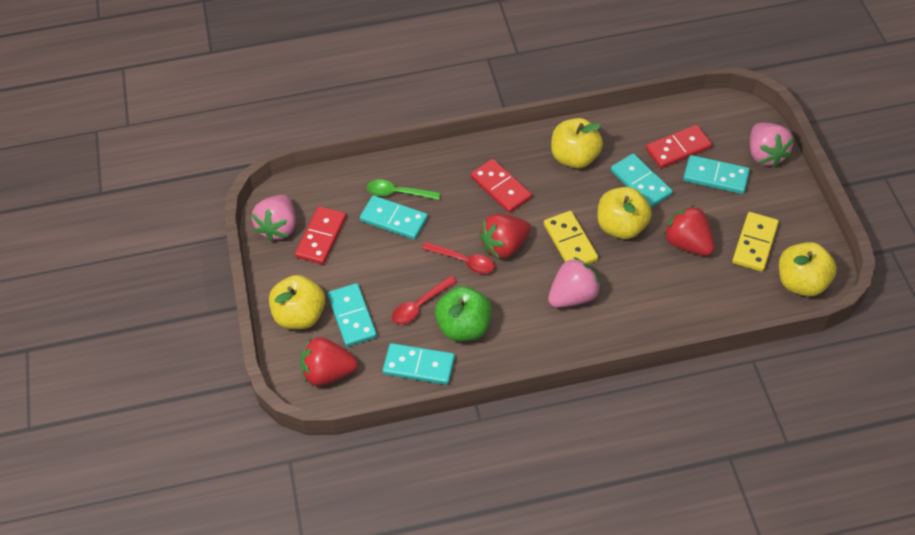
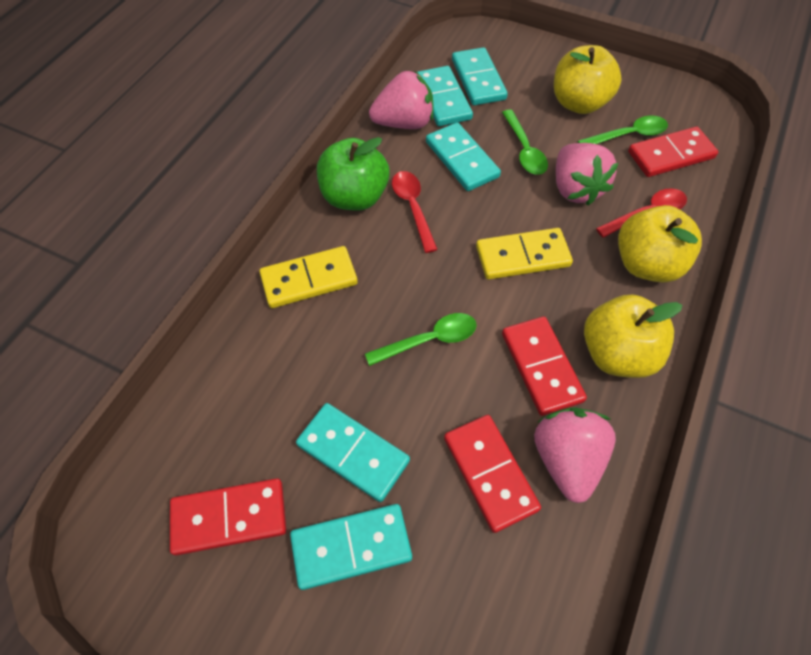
green spoon: 1 -> 3
red domino: 3 -> 4
red strawberry: 3 -> 0
yellow apple: 4 -> 3

